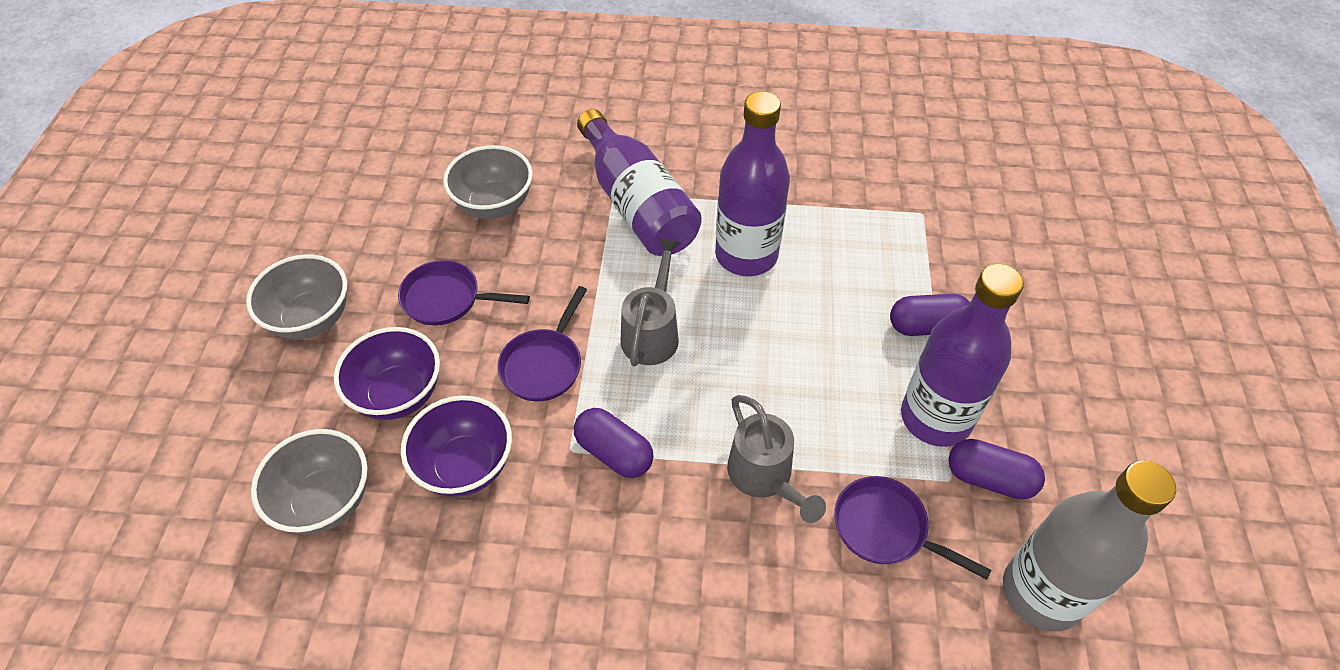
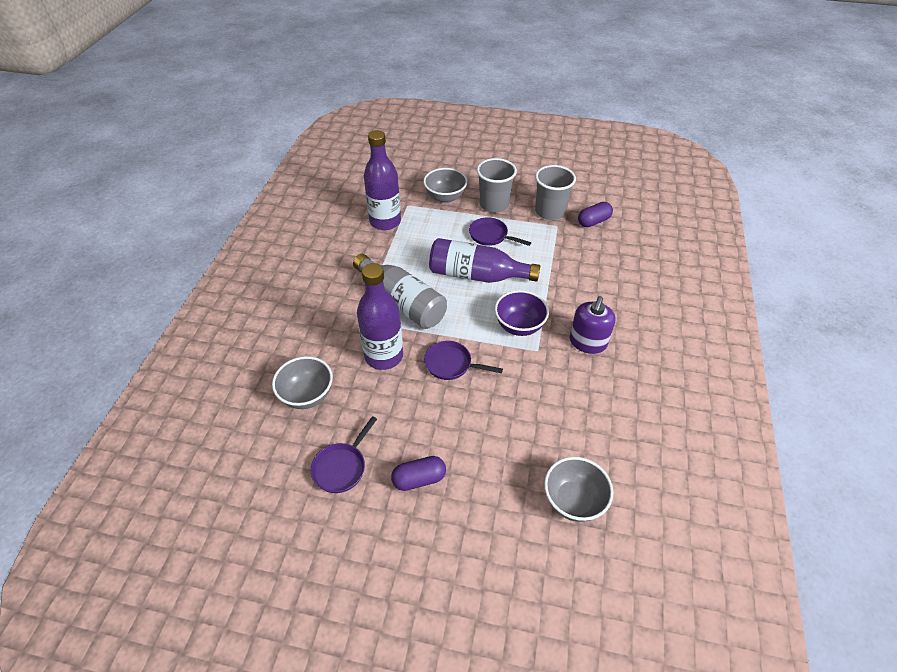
grey cup: 0 -> 2
grey watering can: 2 -> 0
purple bowl: 2 -> 1
purple capsule: 3 -> 2
purple soap dispenser: 0 -> 1

